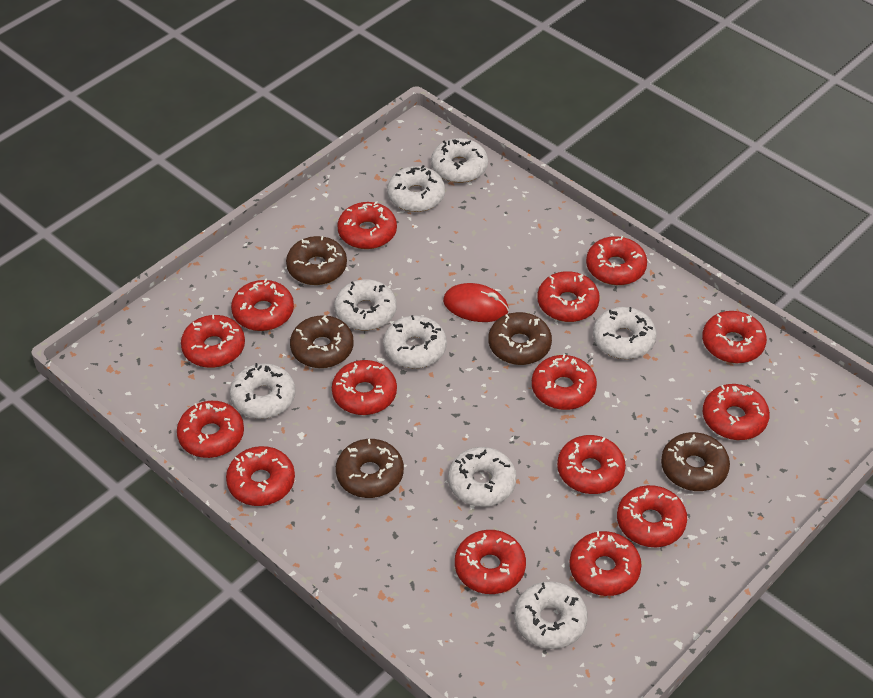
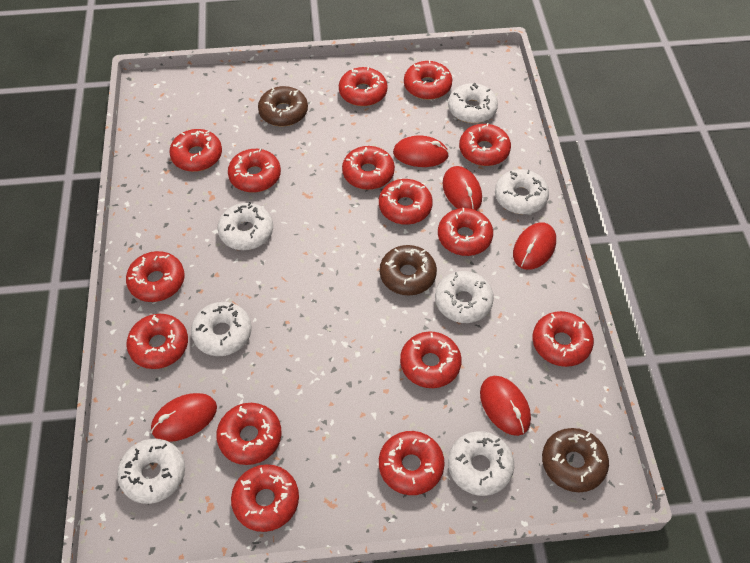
brown donut: 5 -> 3
red mouse: 1 -> 5
white donut: 8 -> 7

